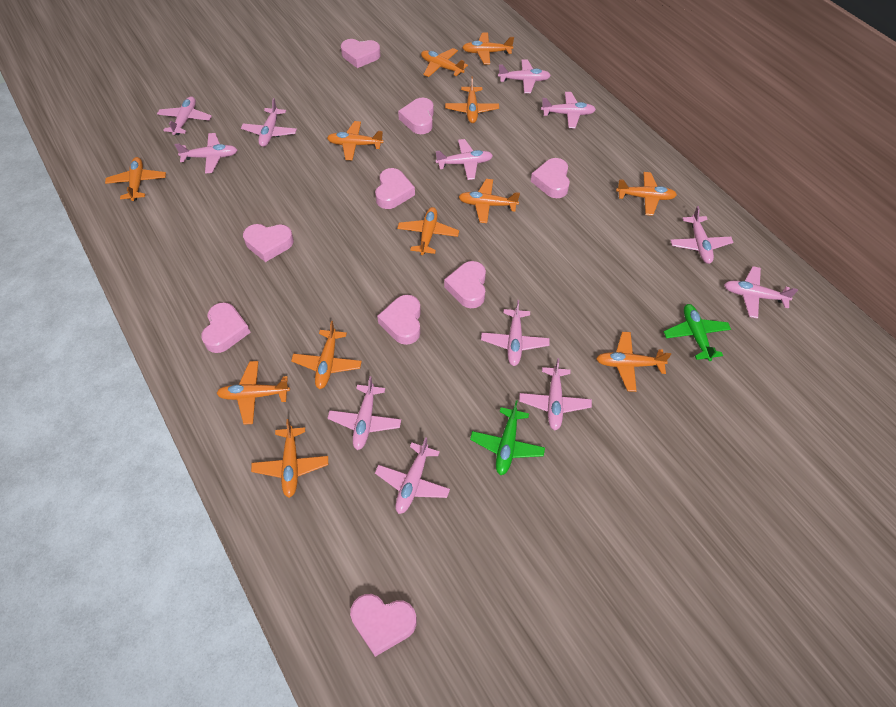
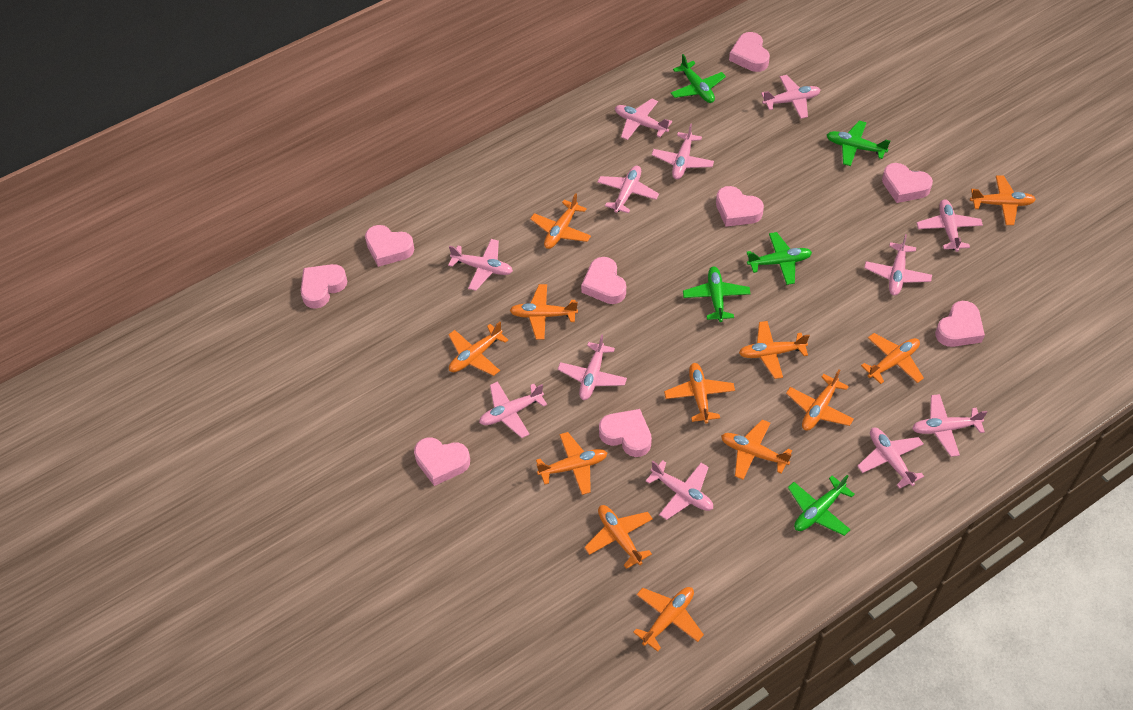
green plane: 2 -> 5

